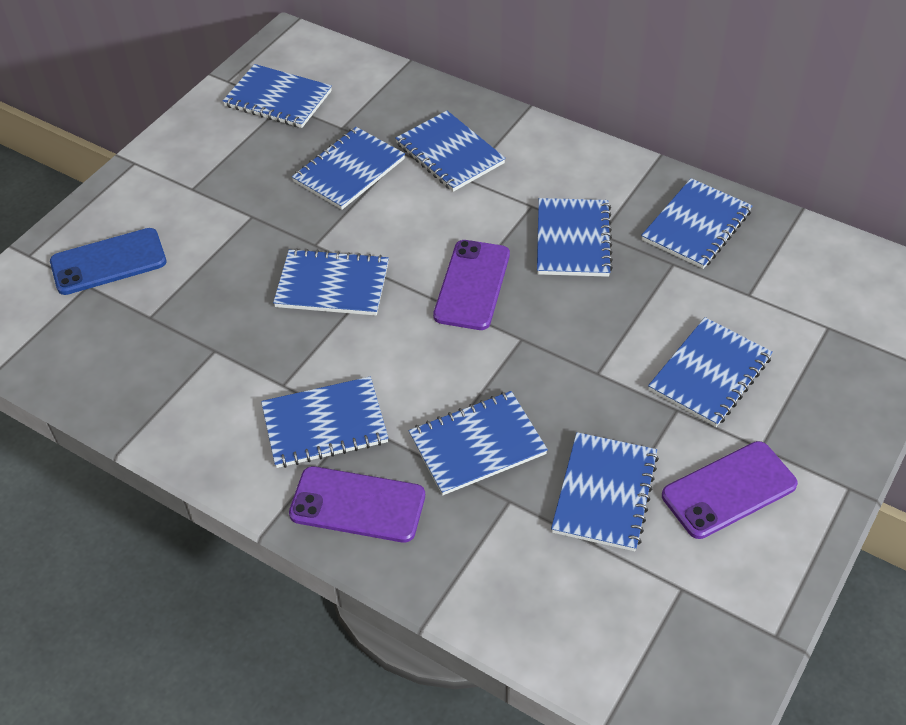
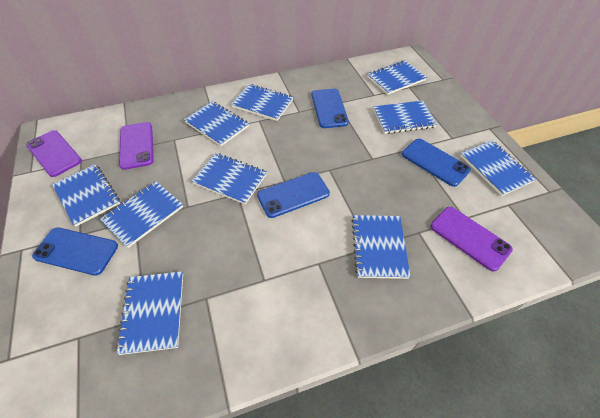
blue phone: 1 -> 4

